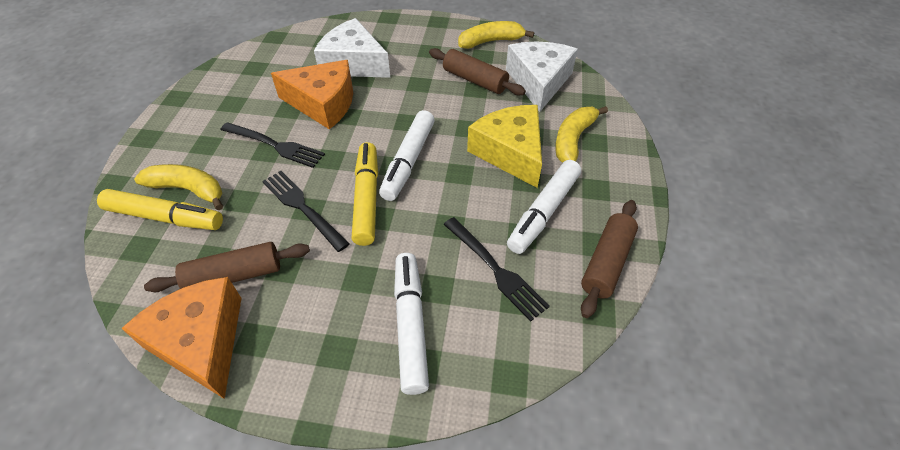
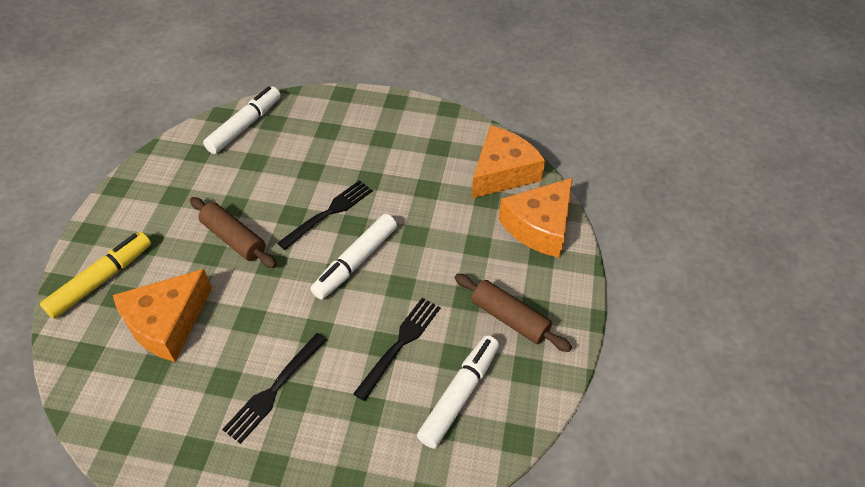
brown rolling pin: 3 -> 2
orange cheese: 2 -> 3
white cheese: 2 -> 0
yellow banana: 3 -> 0
yellow cheese: 1 -> 0
yellow marker: 2 -> 1

